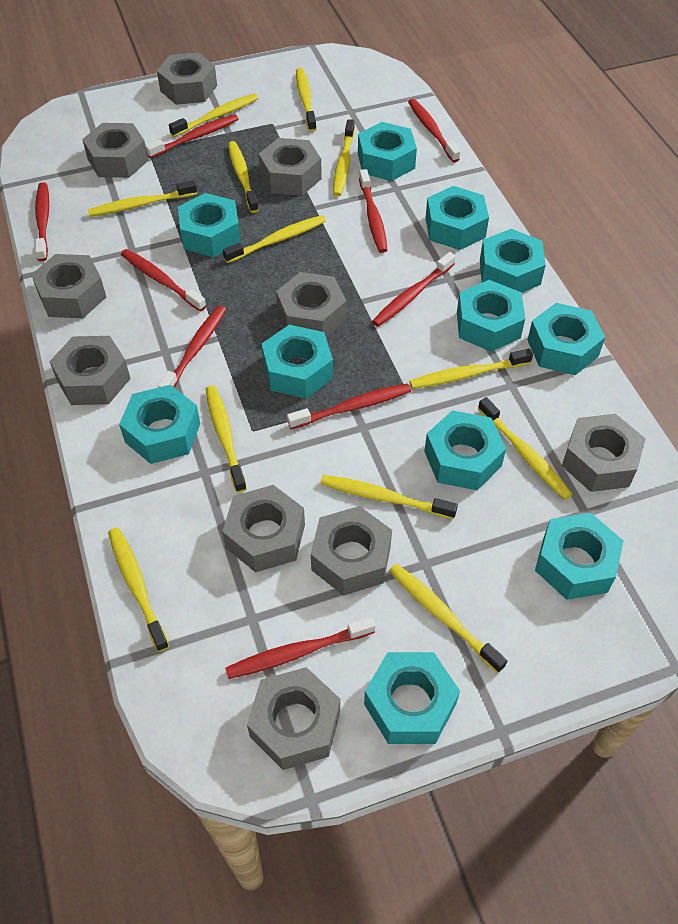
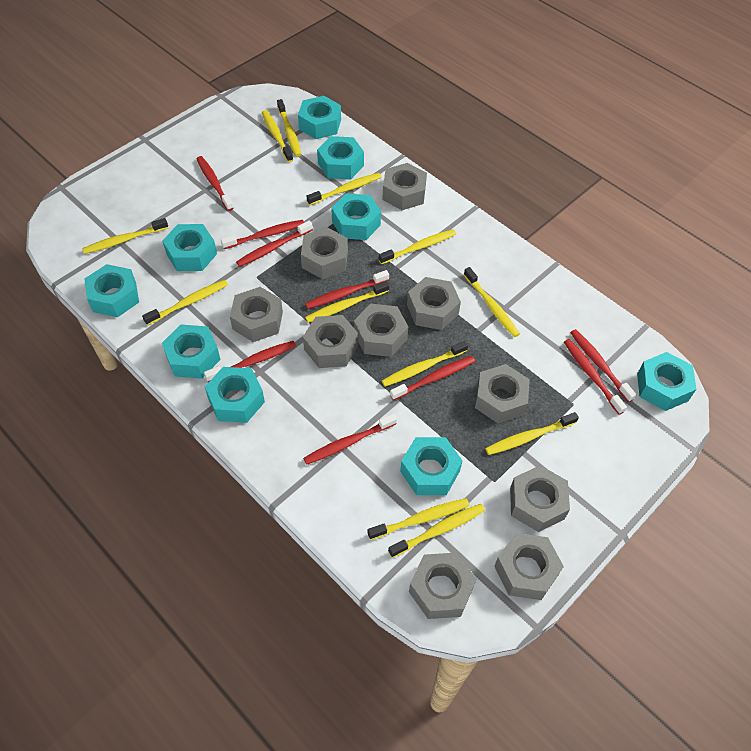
turquoise nut: 11 -> 9

